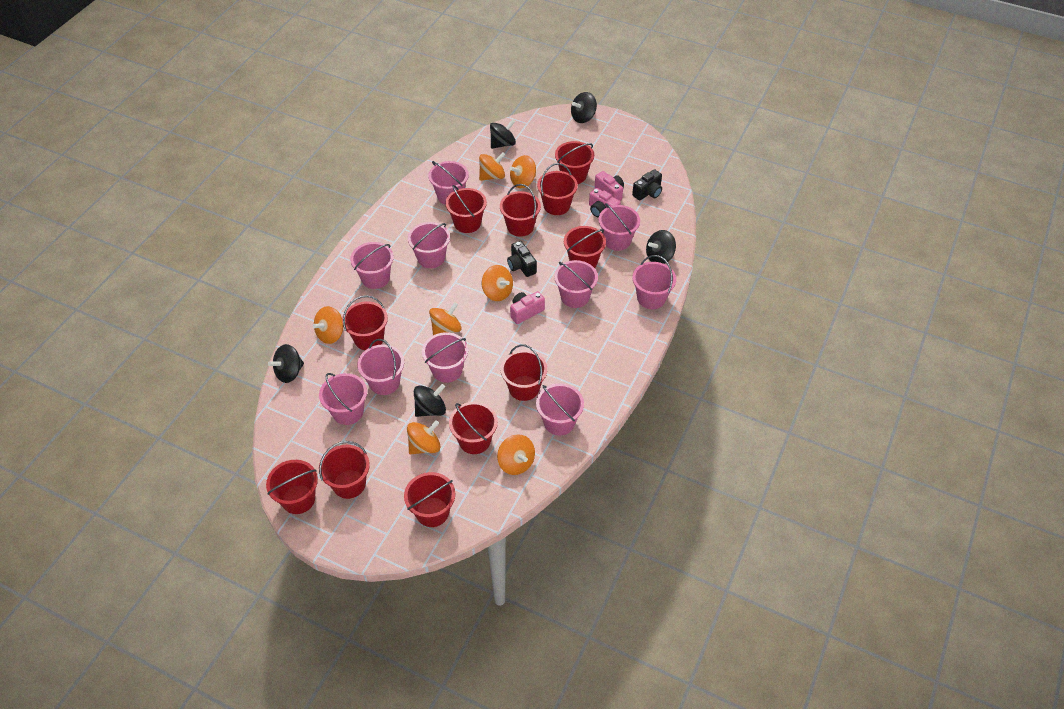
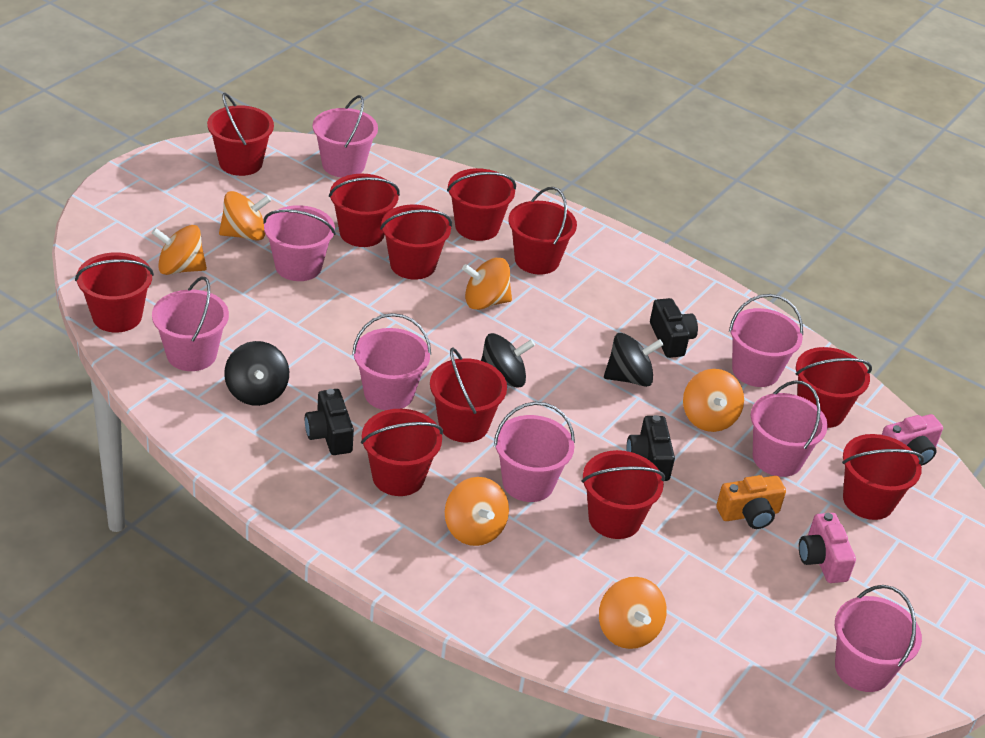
black camera: 2 -> 3
black spinning top: 5 -> 3
orange camera: 0 -> 1
orange spinning top: 7 -> 6
pink bucket: 10 -> 8
pink camera: 3 -> 2

